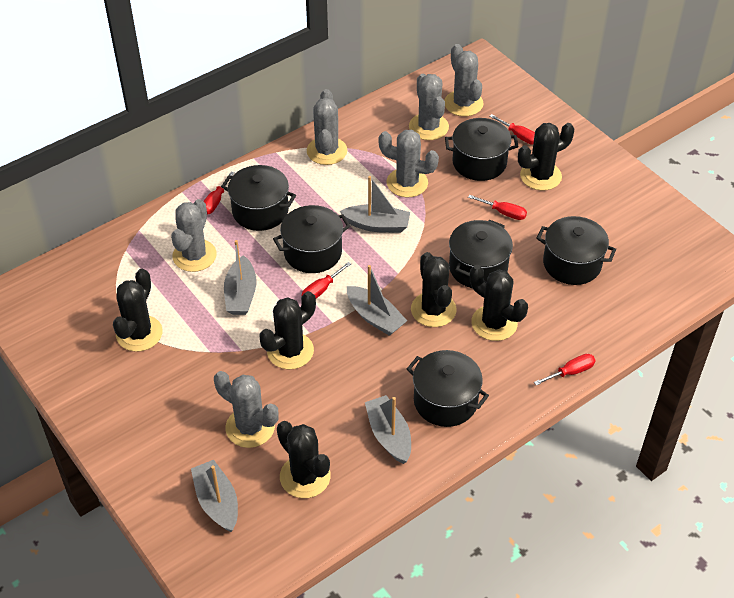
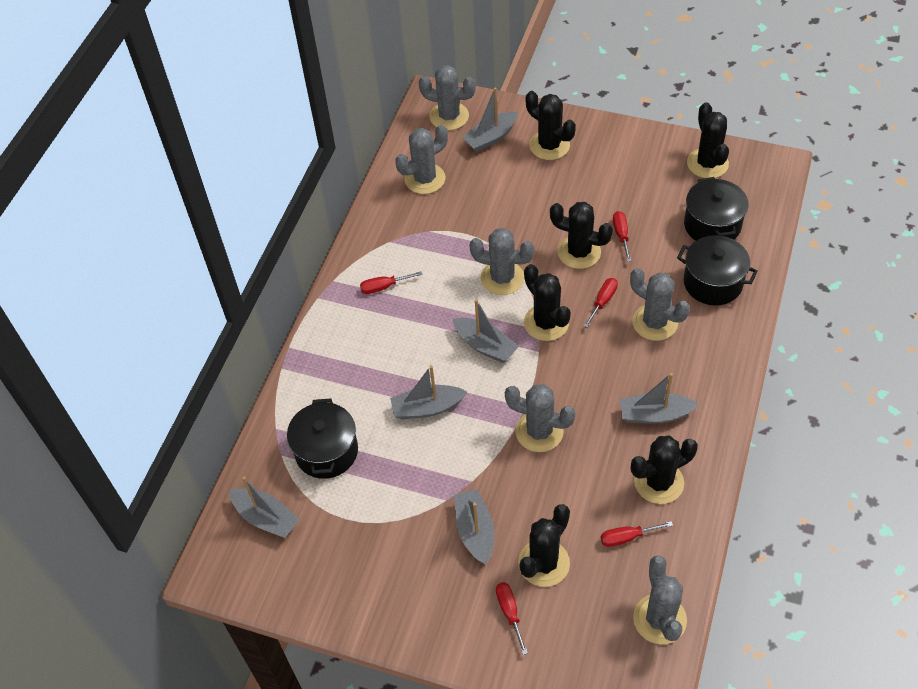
black pot: 6 -> 3
grey boat: 5 -> 6

